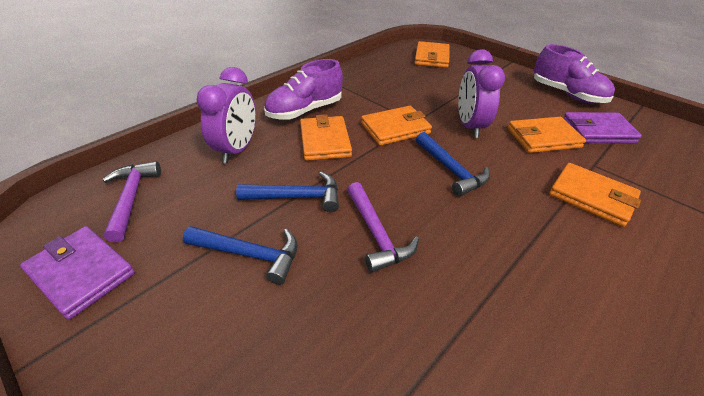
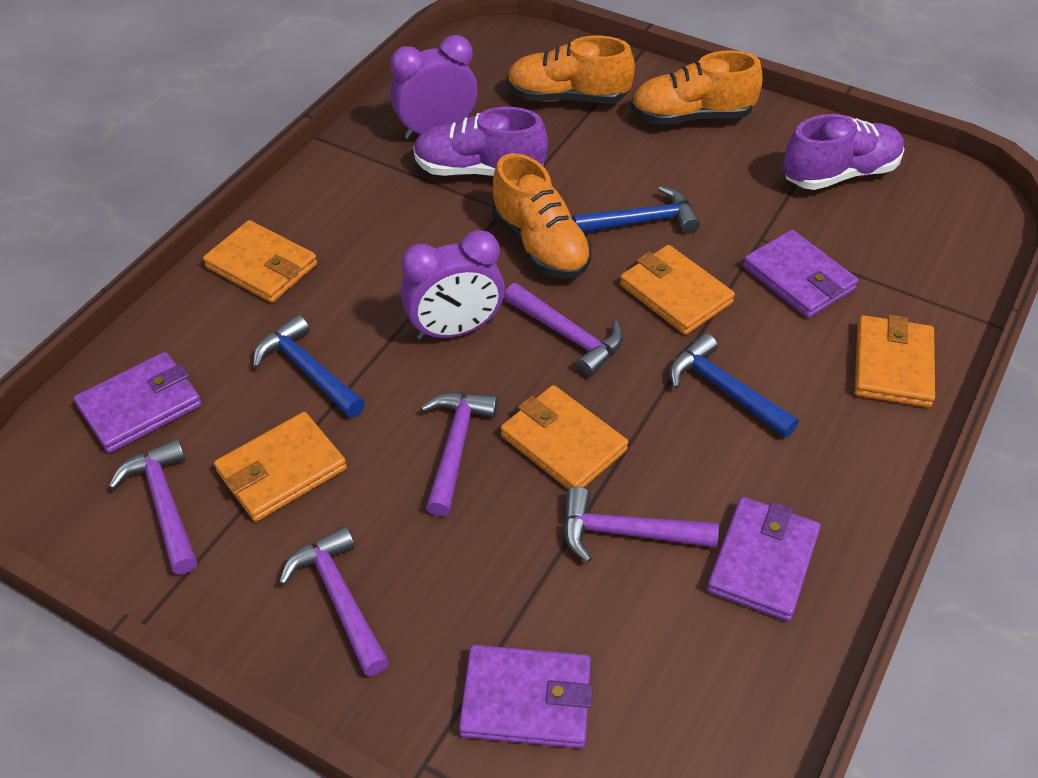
orange shoe: 0 -> 3
purple hammer: 2 -> 5
purple wallet: 2 -> 4

